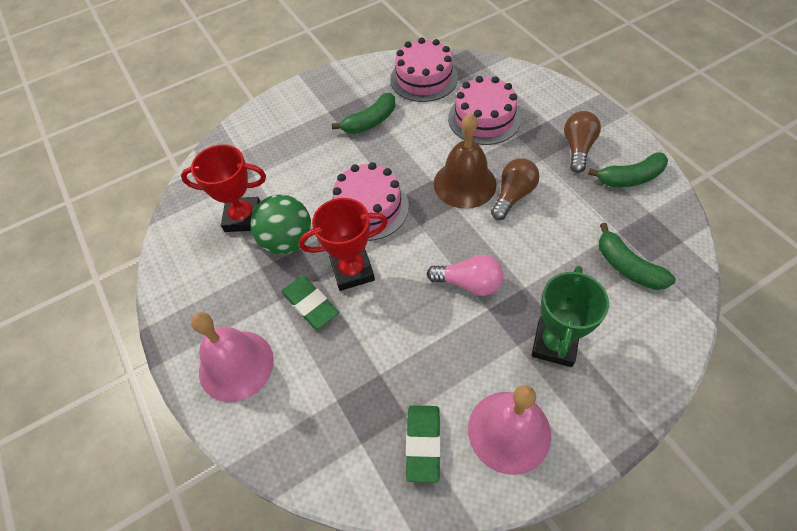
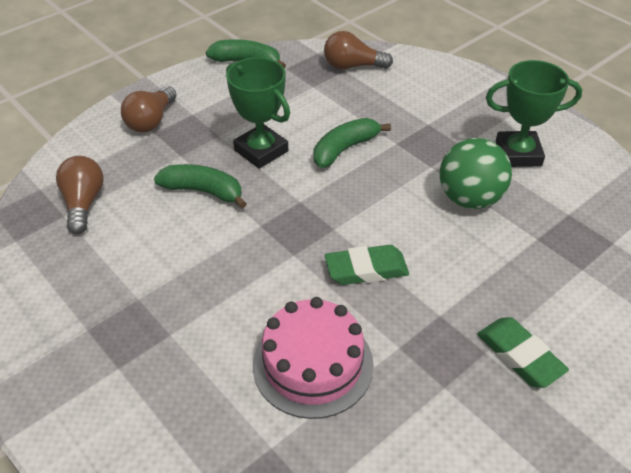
brown bell: 1 -> 0
brown light bulb: 2 -> 3
green trophy: 1 -> 2
pink bell: 2 -> 0
pink cake: 3 -> 1
pink light bulb: 1 -> 0
red trophy: 2 -> 0

